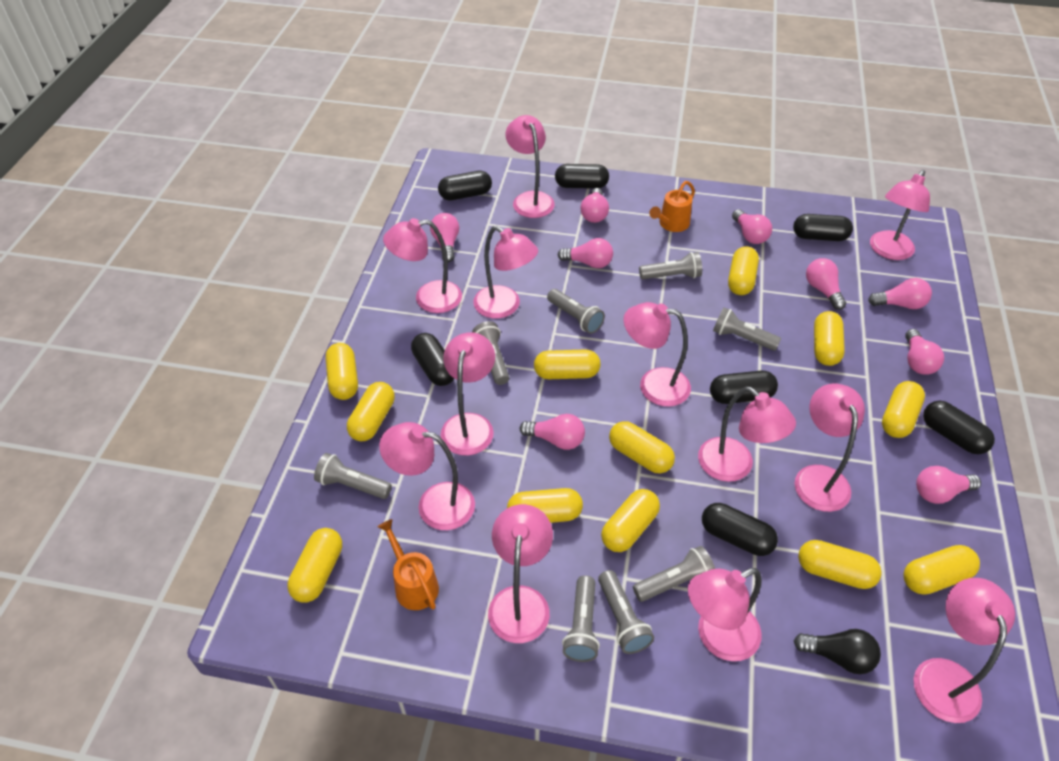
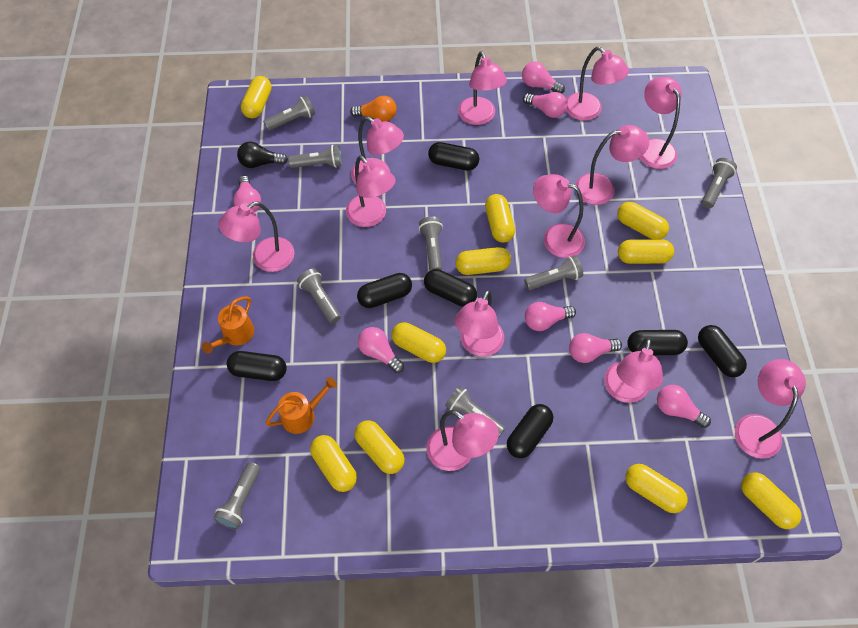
orange light bulb: 0 -> 1
pink light bulb: 9 -> 7
yellow capsule: 12 -> 10

